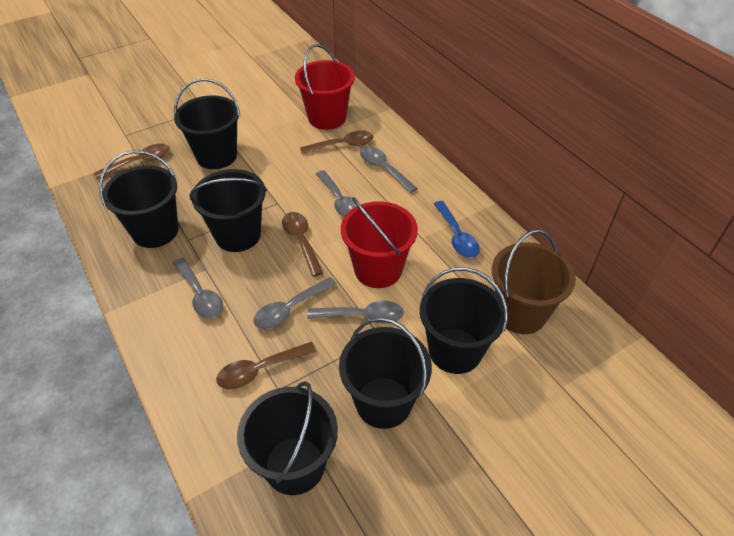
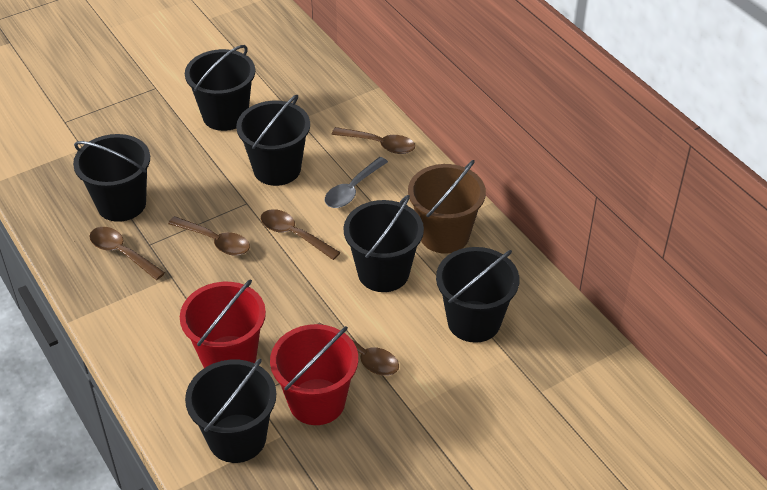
blue spoon: 1 -> 0
brown spoon: 4 -> 5
grey spoon: 5 -> 1

